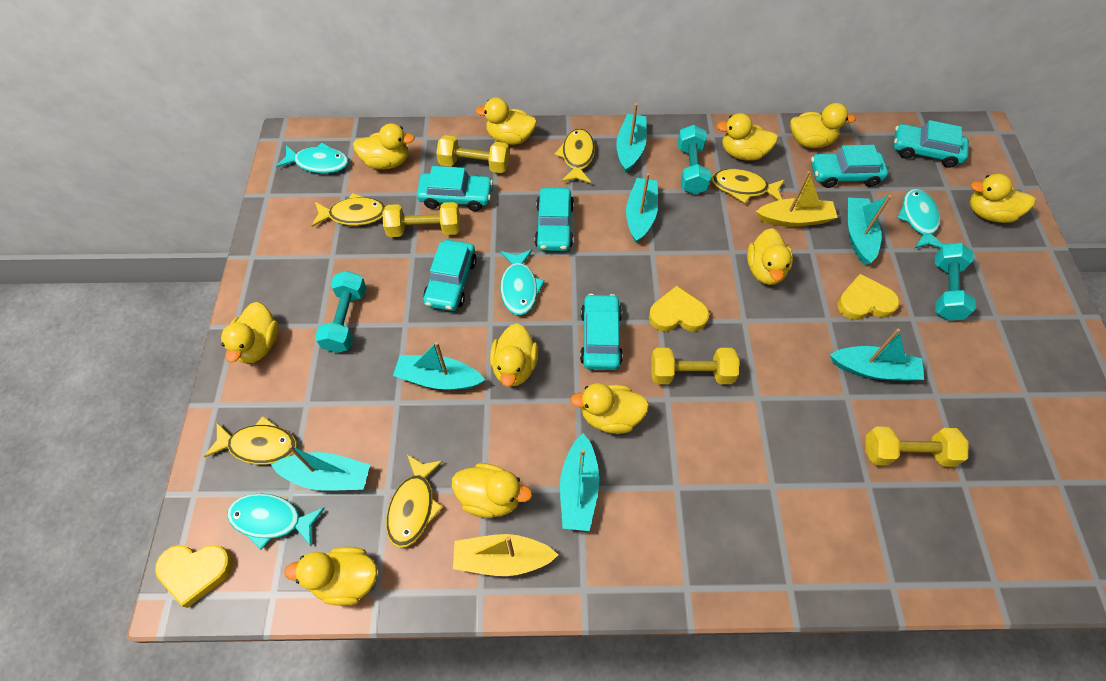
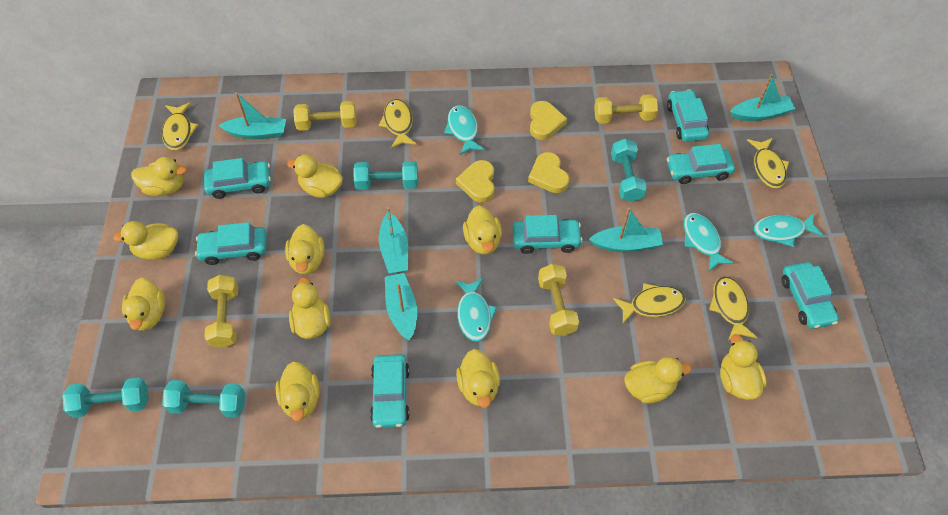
turquoise boat: 7 -> 5
turquoise car: 6 -> 7
turquoise dumbbell: 3 -> 4
yellow boat: 2 -> 0

